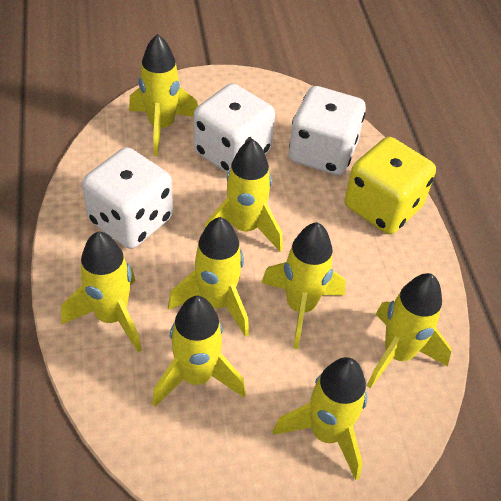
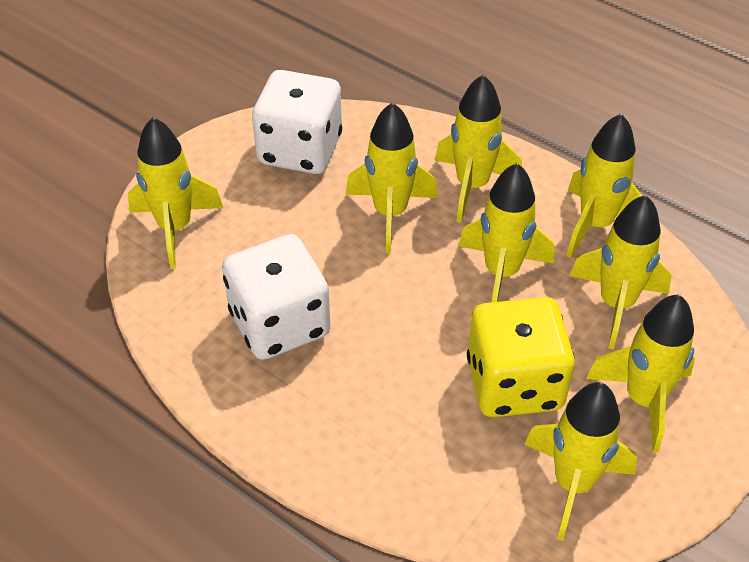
white dice: 3 -> 2

